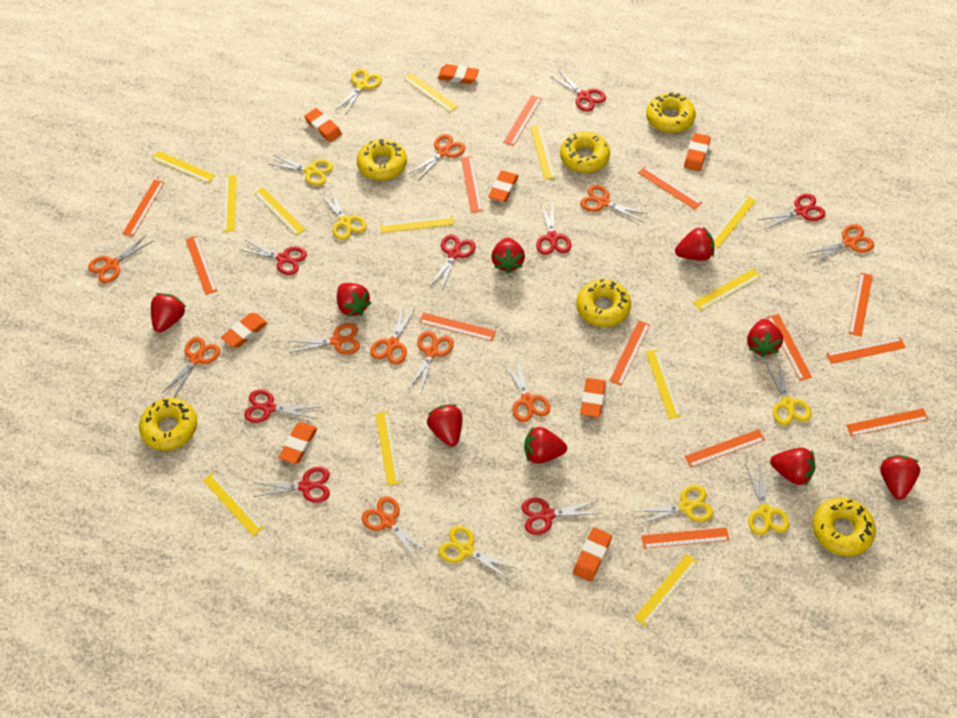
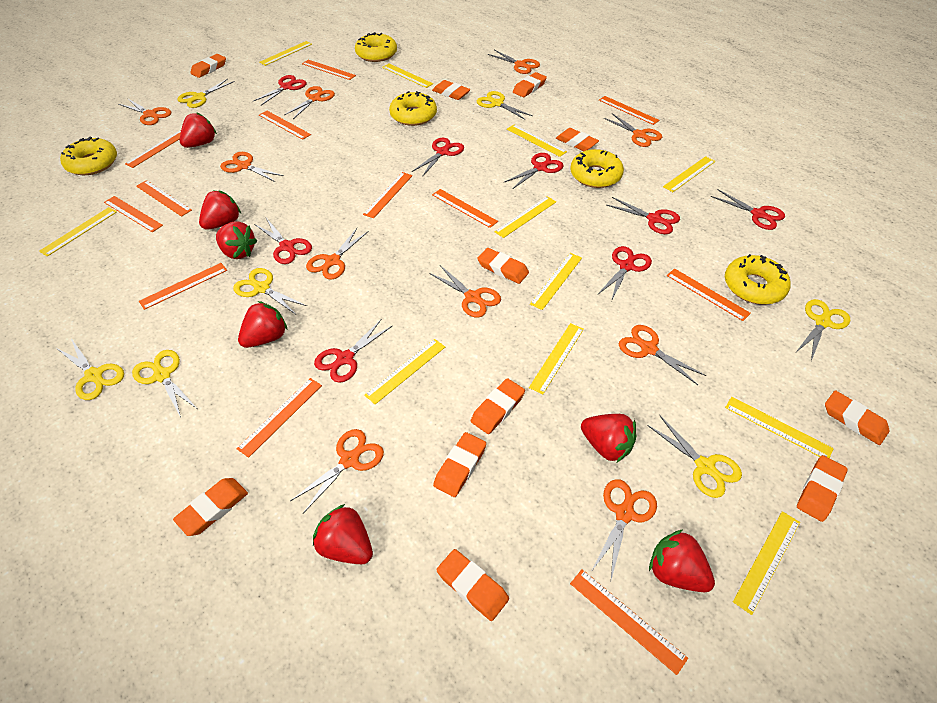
orange eraser: 8 -> 11
orange ruler: 13 -> 12
red strawberry: 9 -> 7
yellow donut: 6 -> 5
yellow ruler: 12 -> 11

